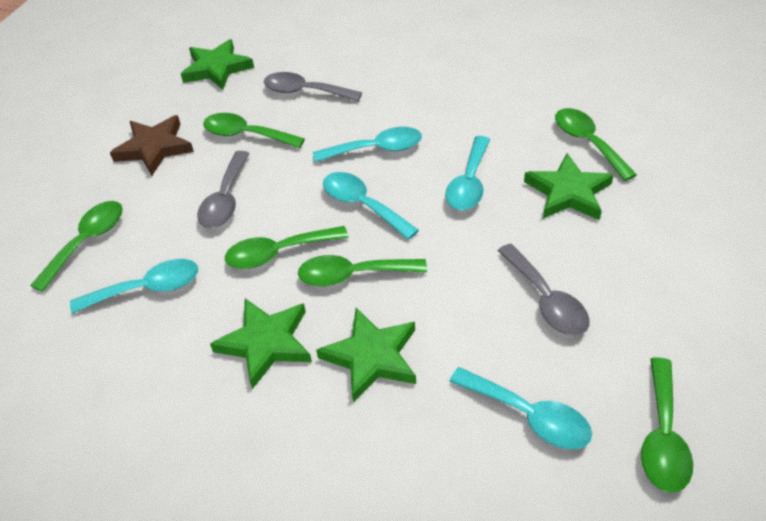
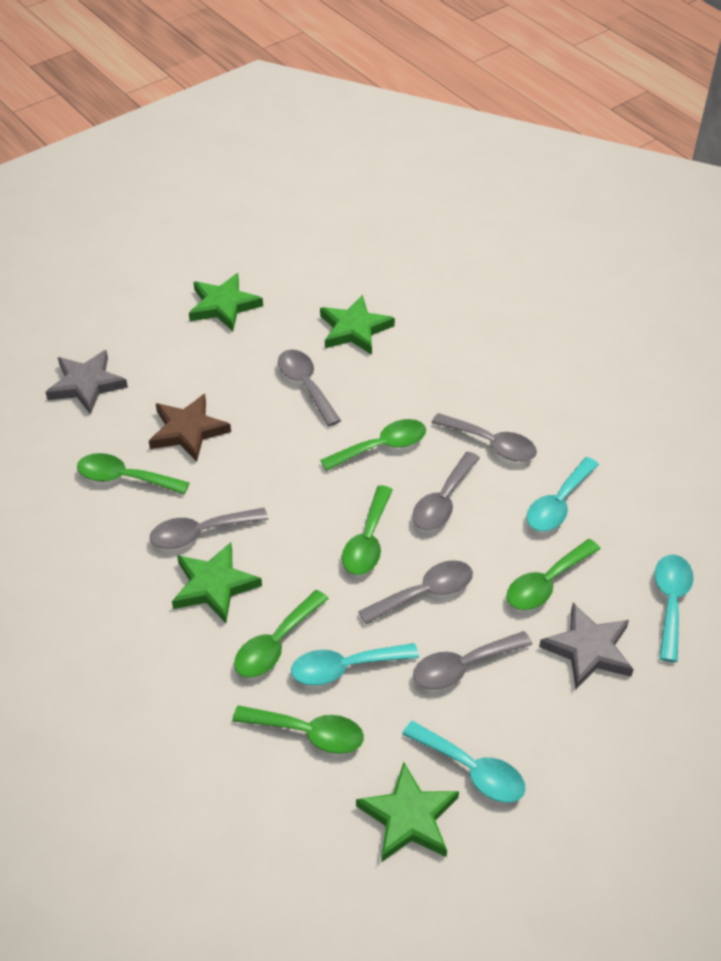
grey spoon: 3 -> 6
grey star: 0 -> 2
turquoise spoon: 5 -> 4

